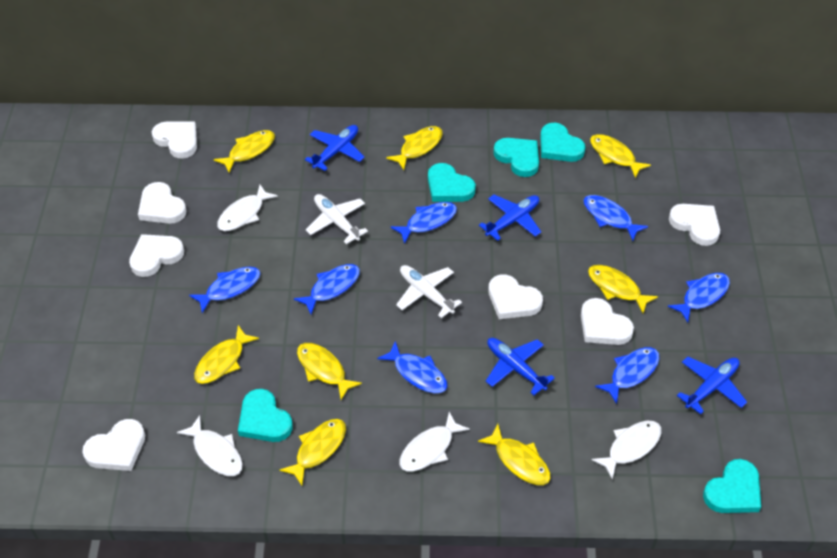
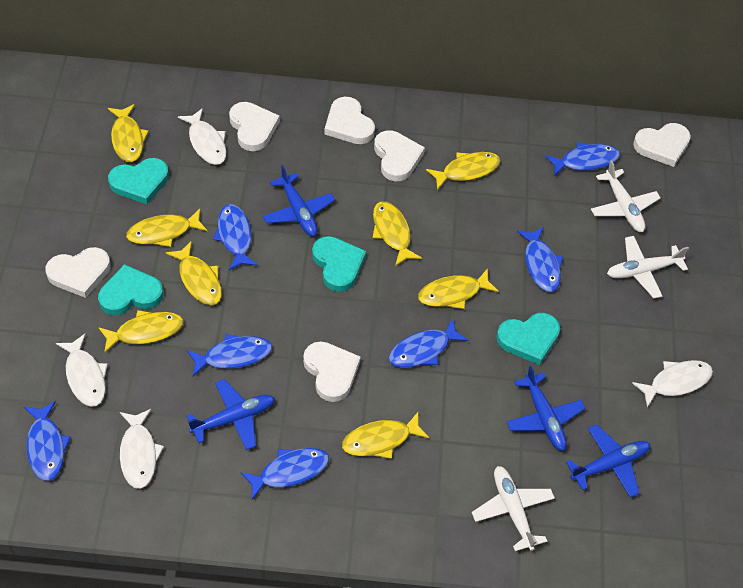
turquoise heart: 5 -> 4
white heart: 7 -> 6
white plane: 2 -> 3

